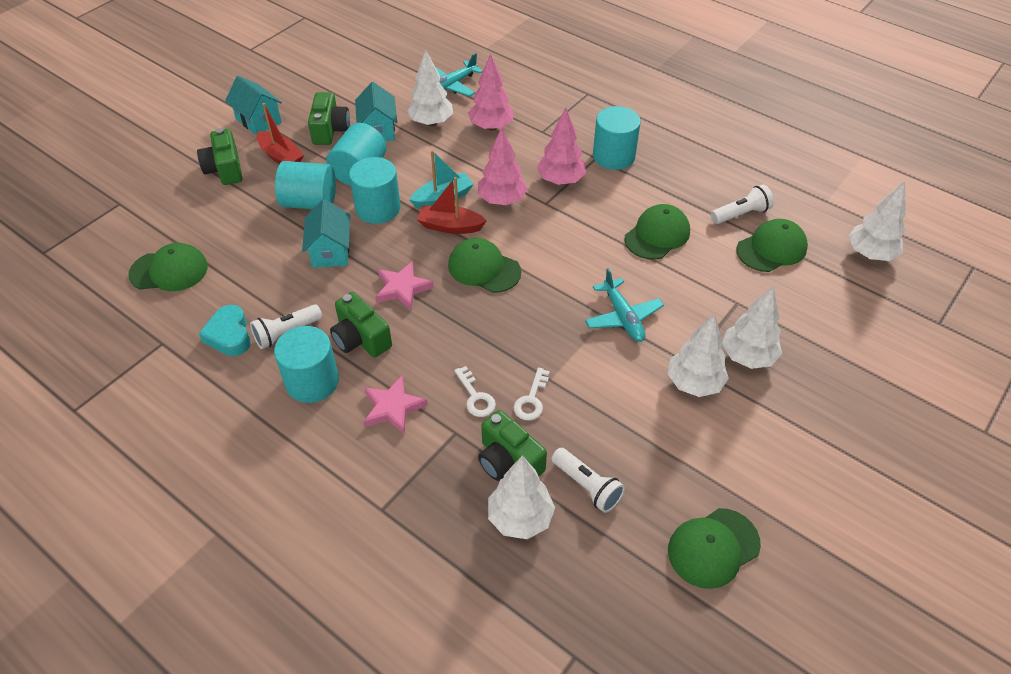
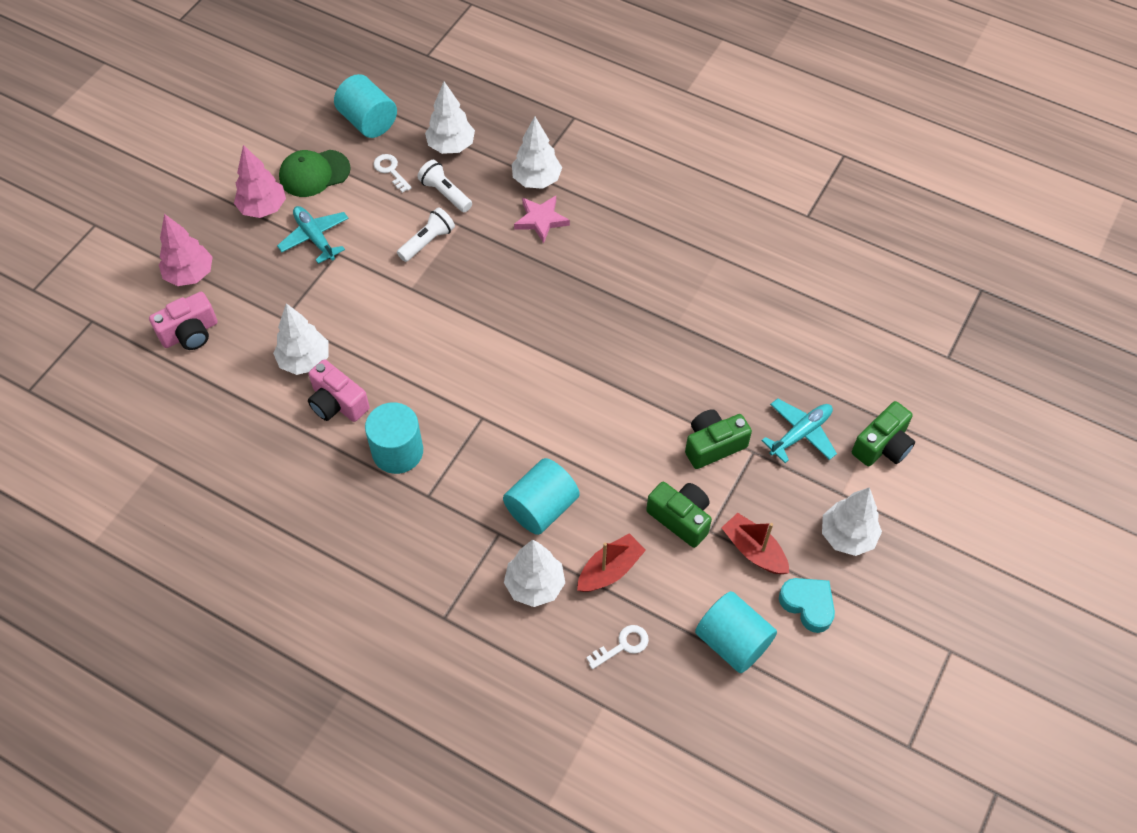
green camera: 4 -> 3
green cap: 5 -> 1
pink camera: 0 -> 2
pink star: 2 -> 1
pink tree: 3 -> 2
turquoise boat: 1 -> 0
turquoise cylinder: 5 -> 4
turquoise house: 3 -> 0
white flashlight: 3 -> 2

